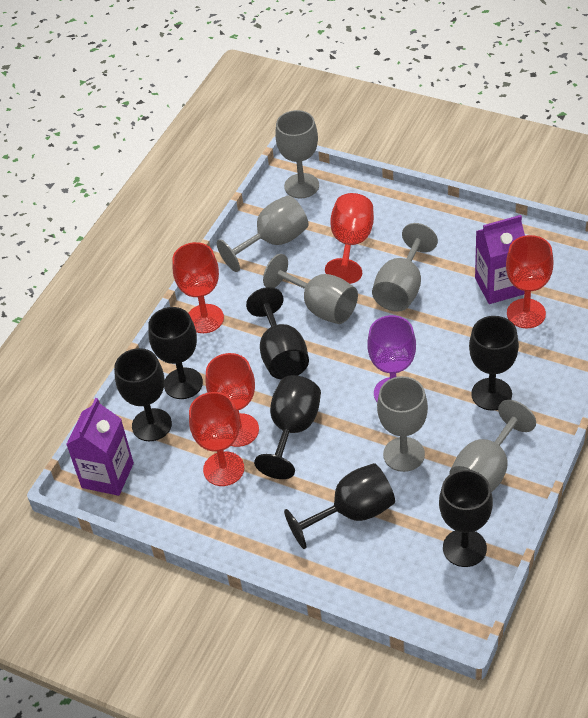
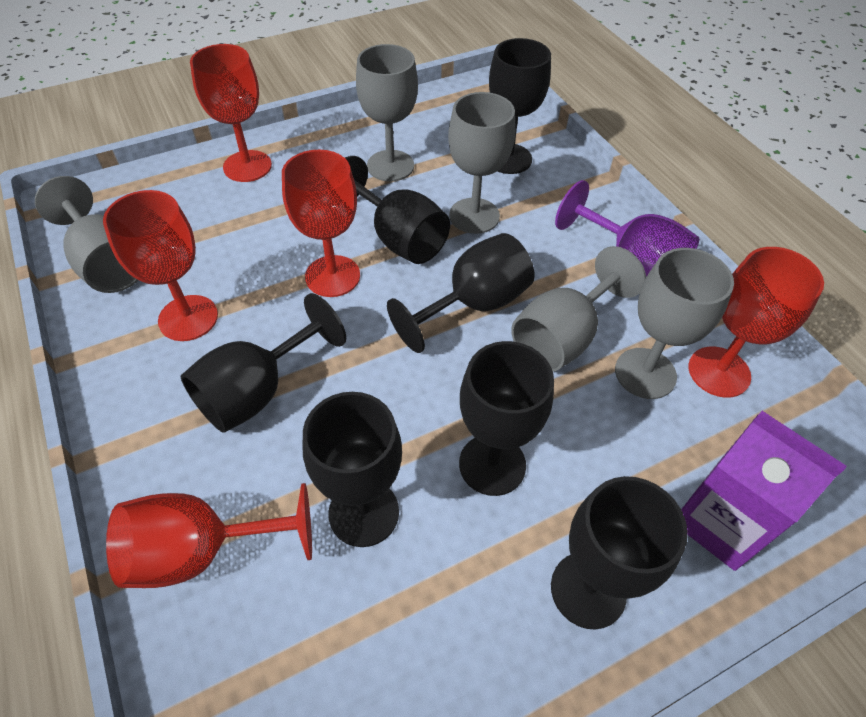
grey goblet: 6 -> 5
purple carton: 2 -> 1

